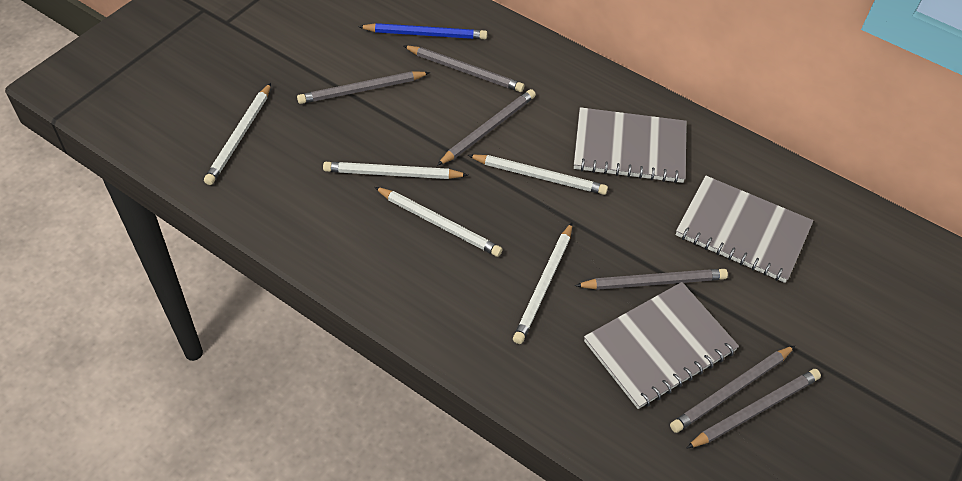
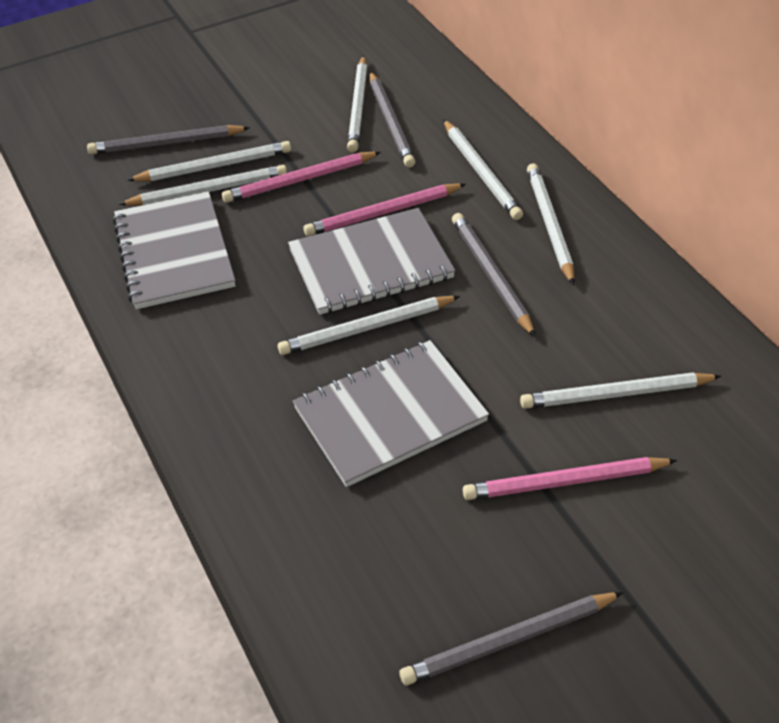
blue pencil: 1 -> 0
grey pencil: 6 -> 4
pink pencil: 0 -> 3
white pencil: 5 -> 7

